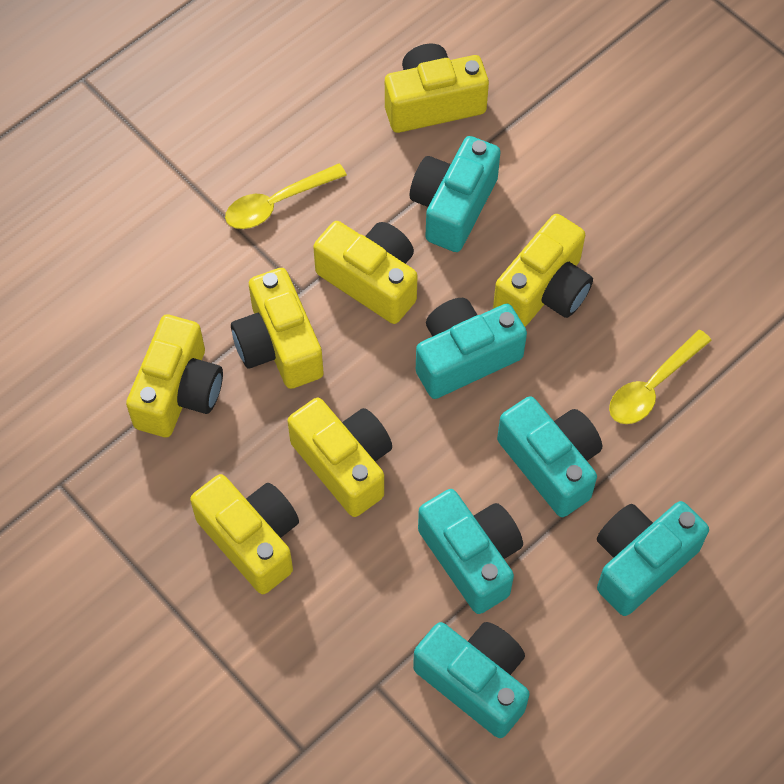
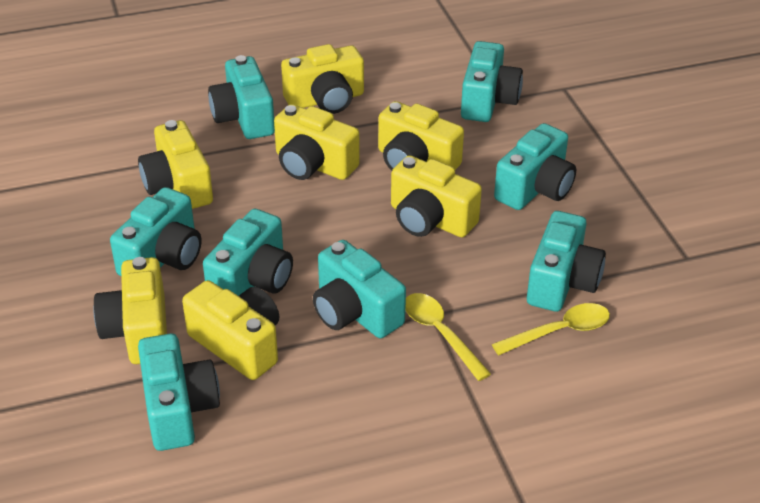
turquoise camera: 6 -> 8

